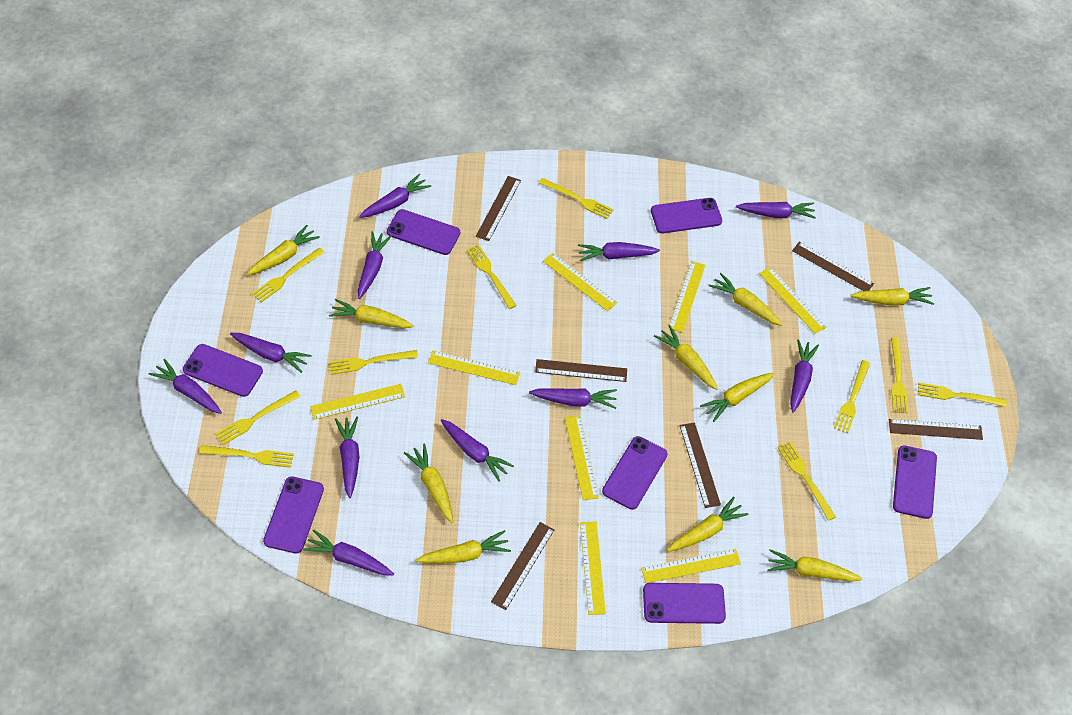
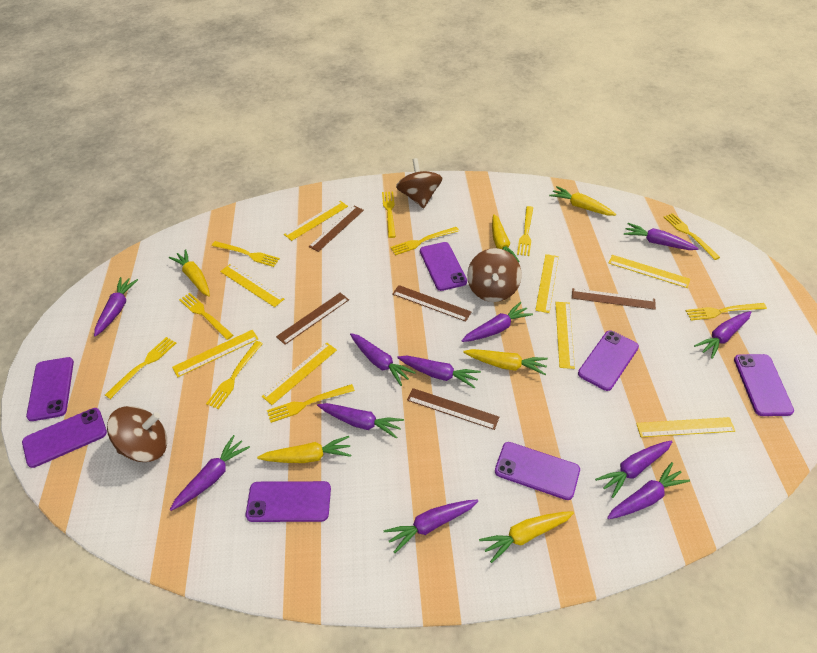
brown ruler: 6 -> 5
brown spinning top: 0 -> 3
yellow carrot: 10 -> 6

